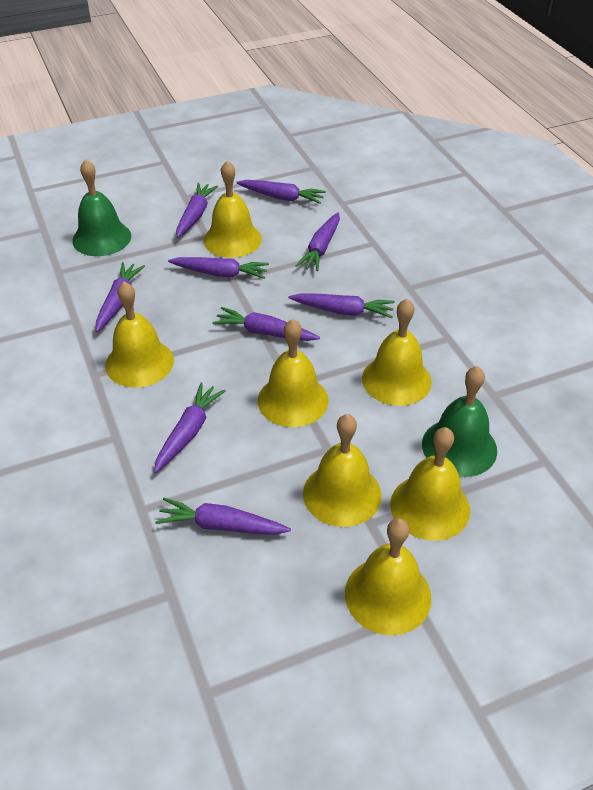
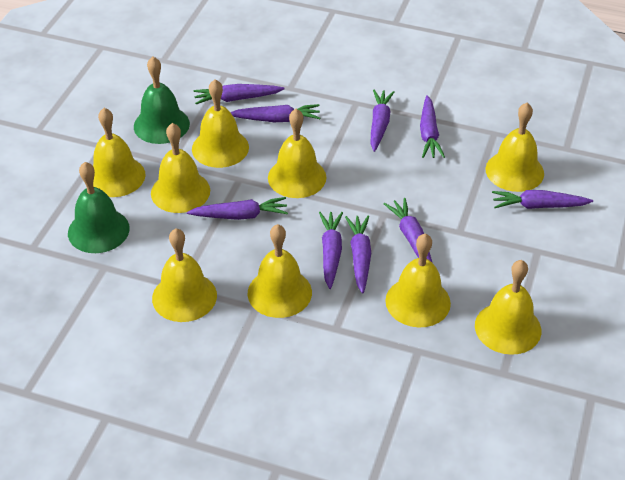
yellow bell: 7 -> 9

